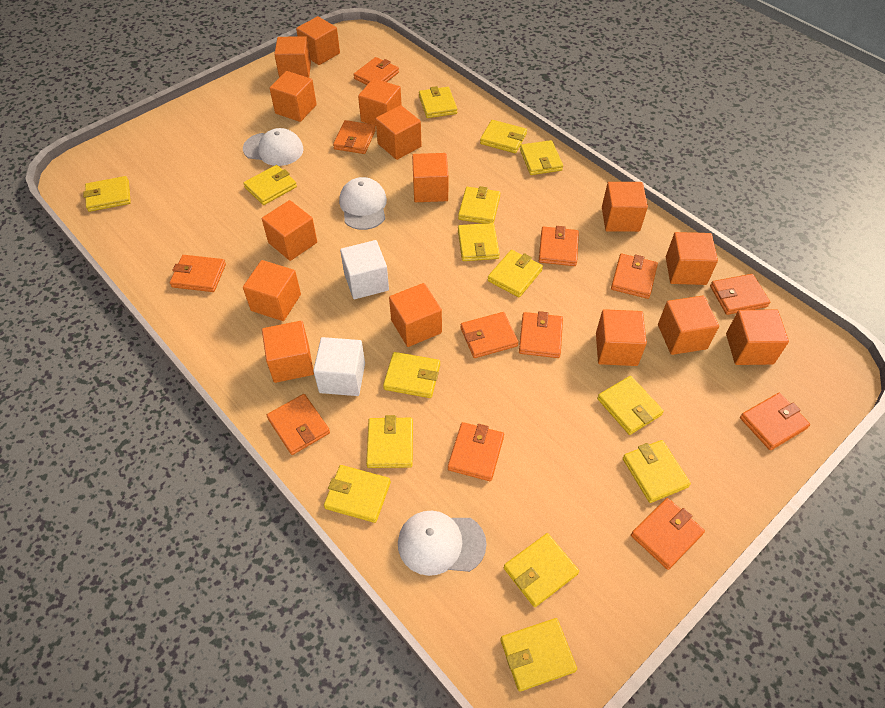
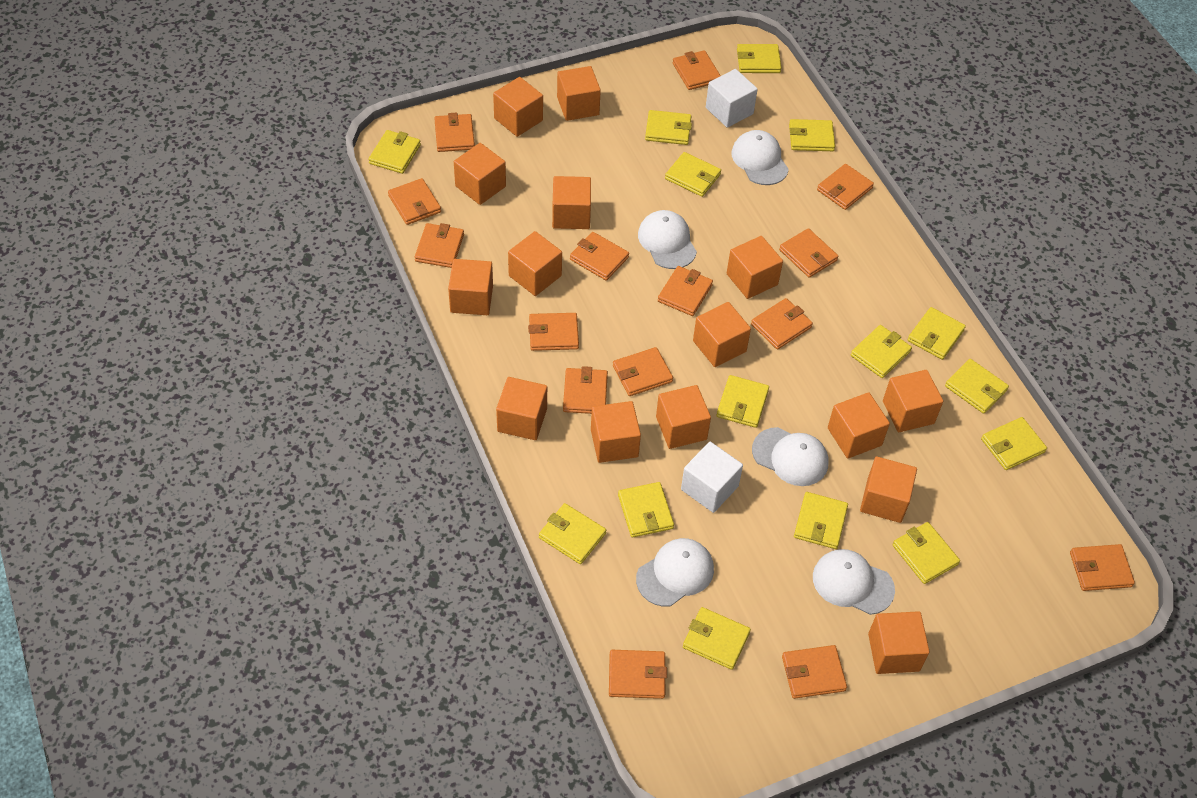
orange wallet: 12 -> 15
white cap: 3 -> 5

